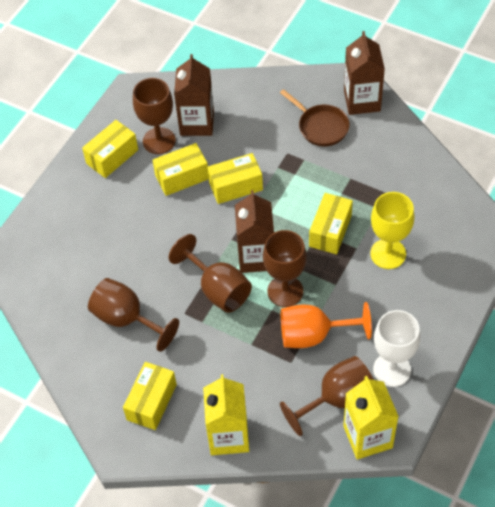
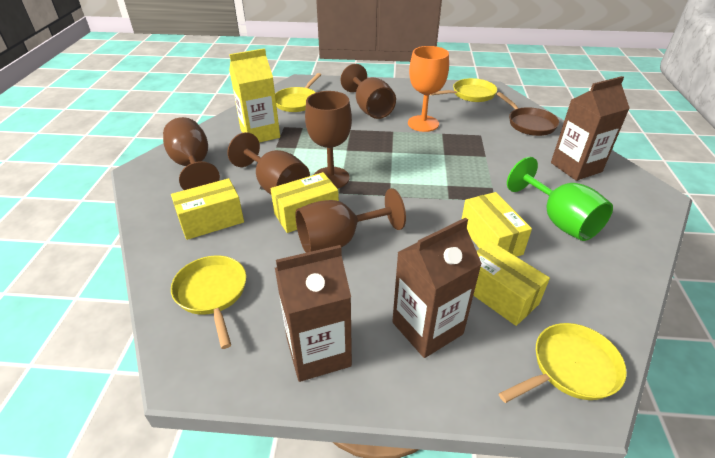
green goblet: 0 -> 1
white goblet: 1 -> 0
yellow box: 5 -> 4
yellow carton: 2 -> 1
yellow goblet: 1 -> 0
yellow pan: 0 -> 4

